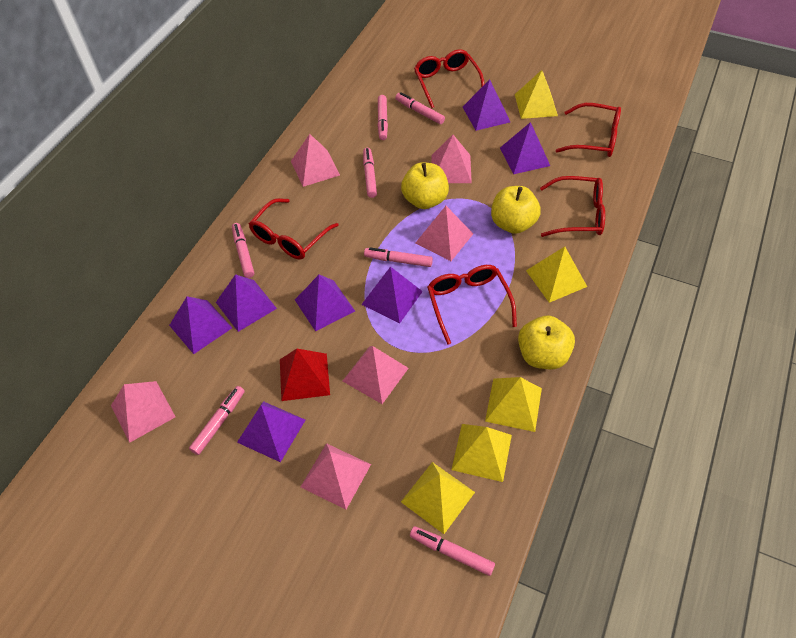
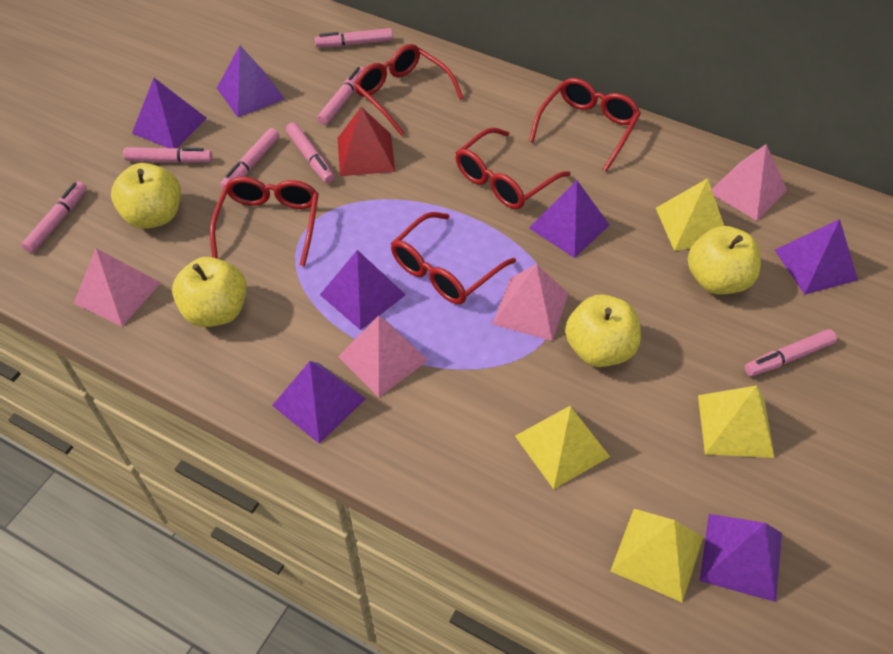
pink pyramid: 6 -> 4
yellow apple: 3 -> 4
yellow pyramid: 5 -> 4

